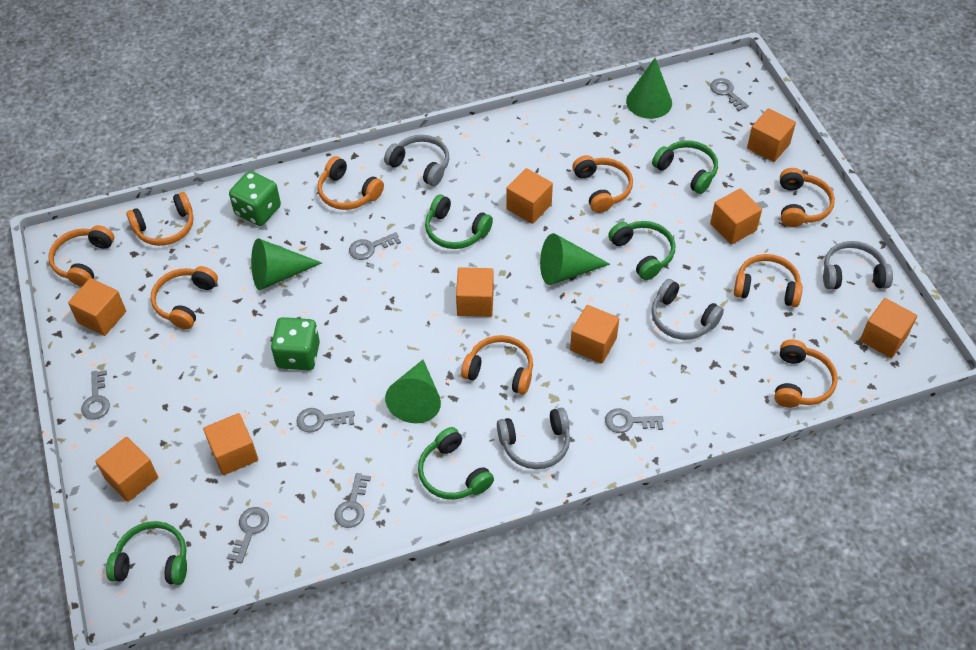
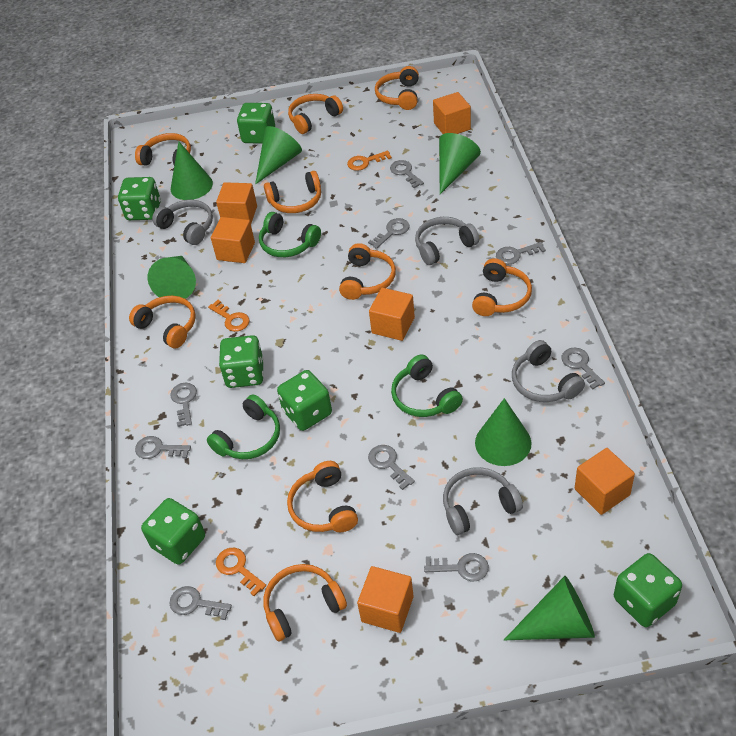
green cone: 4 -> 6
green dice: 2 -> 6
green headphones: 5 -> 3
grey key: 7 -> 9
orange cube: 9 -> 6
orange key: 0 -> 3

